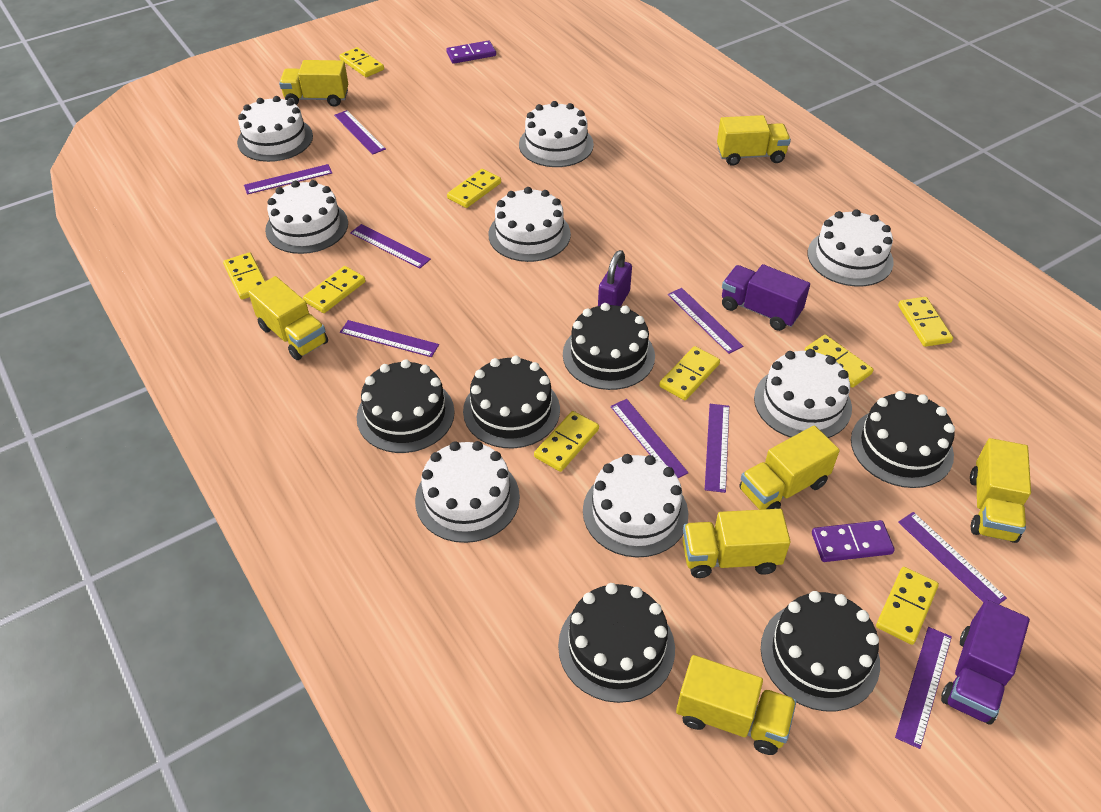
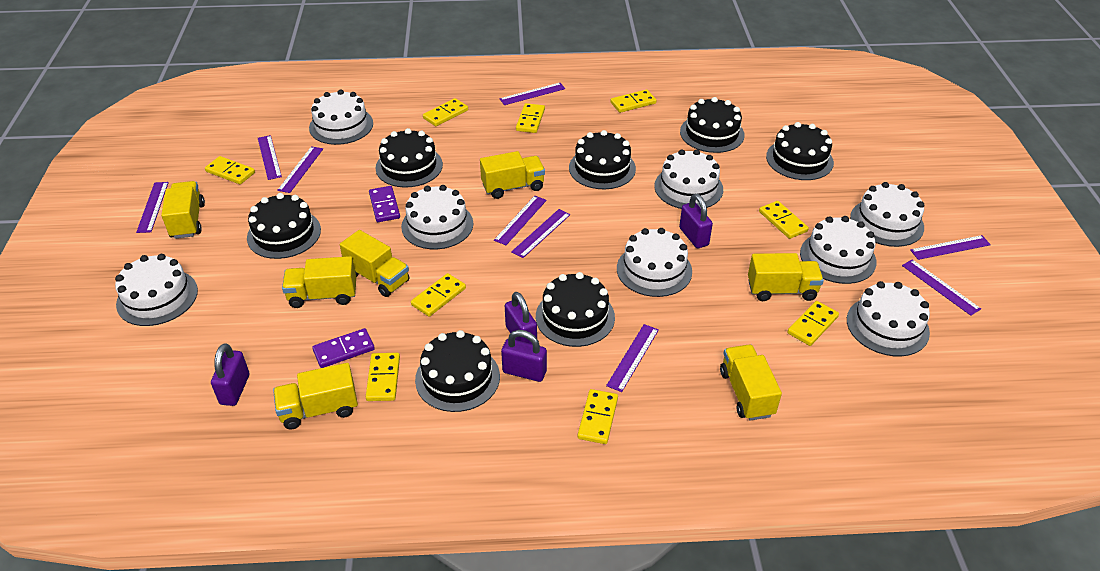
black cake: 6 -> 7
purple padlock: 1 -> 4
purple truck: 2 -> 0

